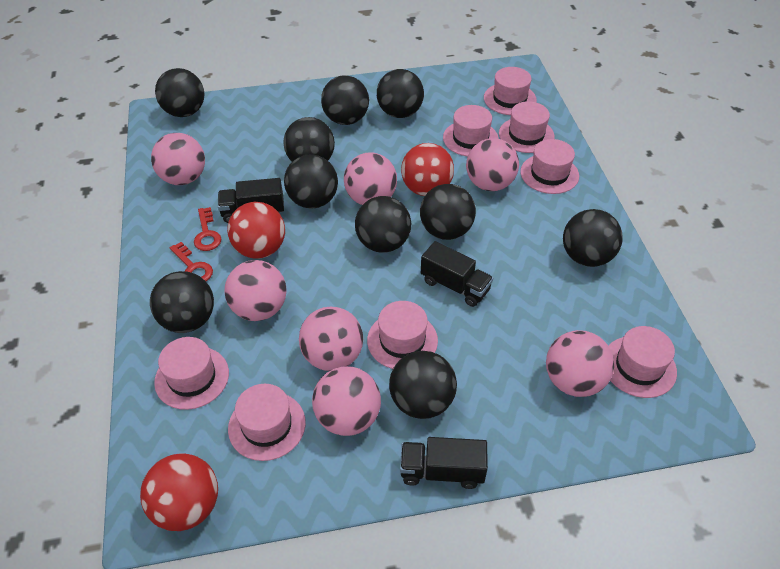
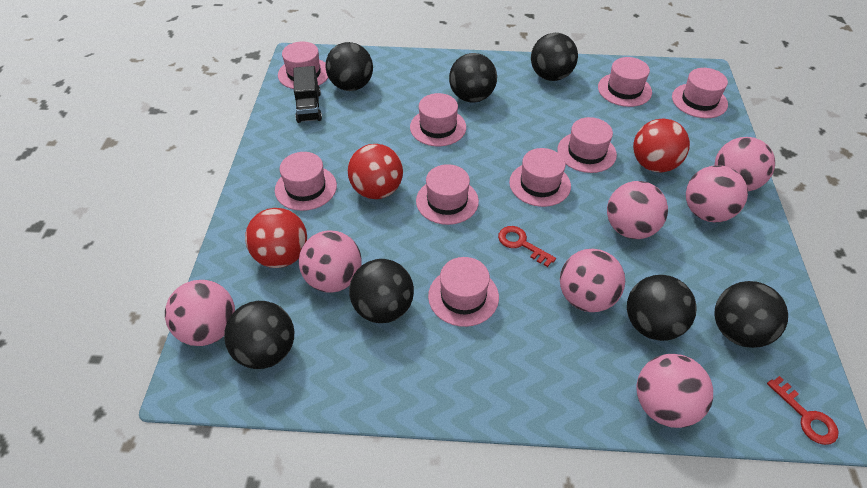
black ball: 10 -> 7
black truck: 3 -> 1
pink hat: 8 -> 9

